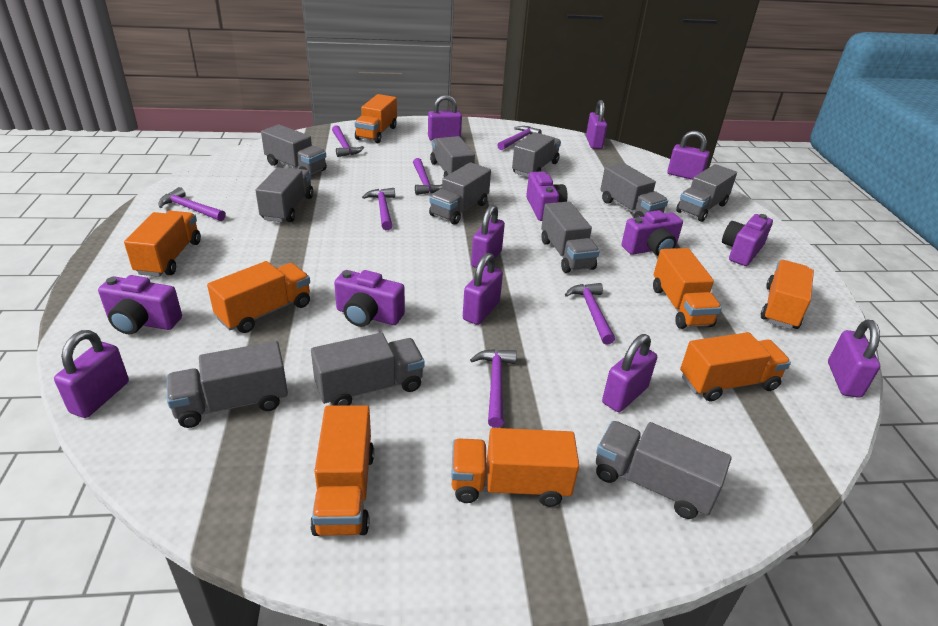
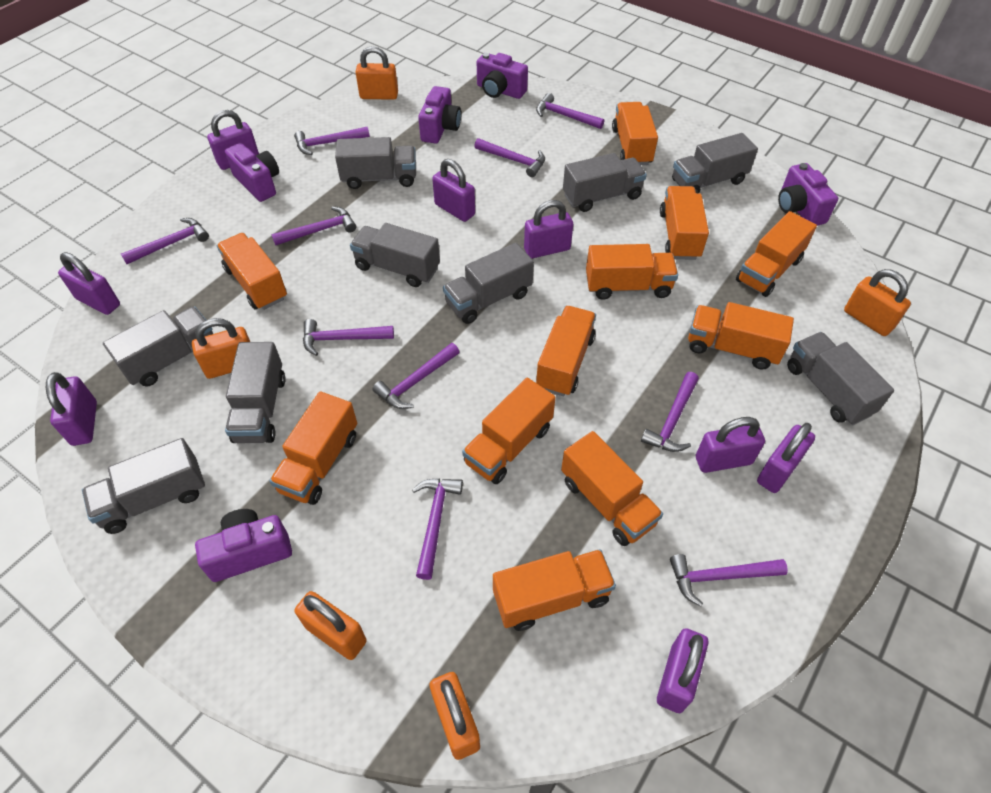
grey truck: 11 -> 9
orange padlock: 0 -> 5
orange truck: 8 -> 11
purple hammer: 7 -> 10

